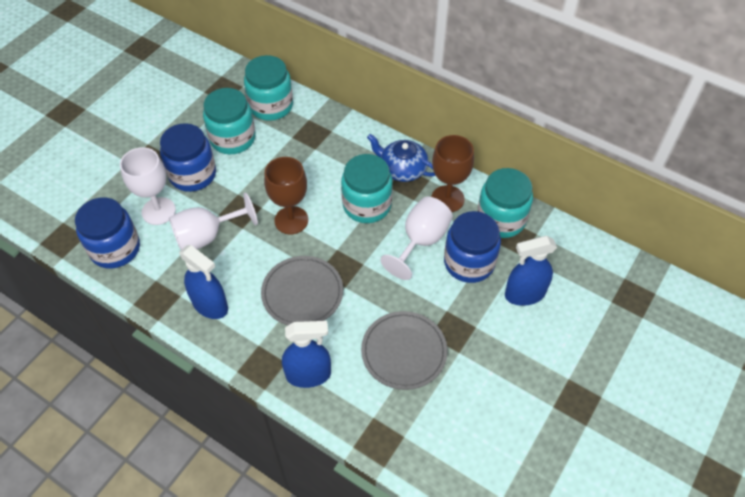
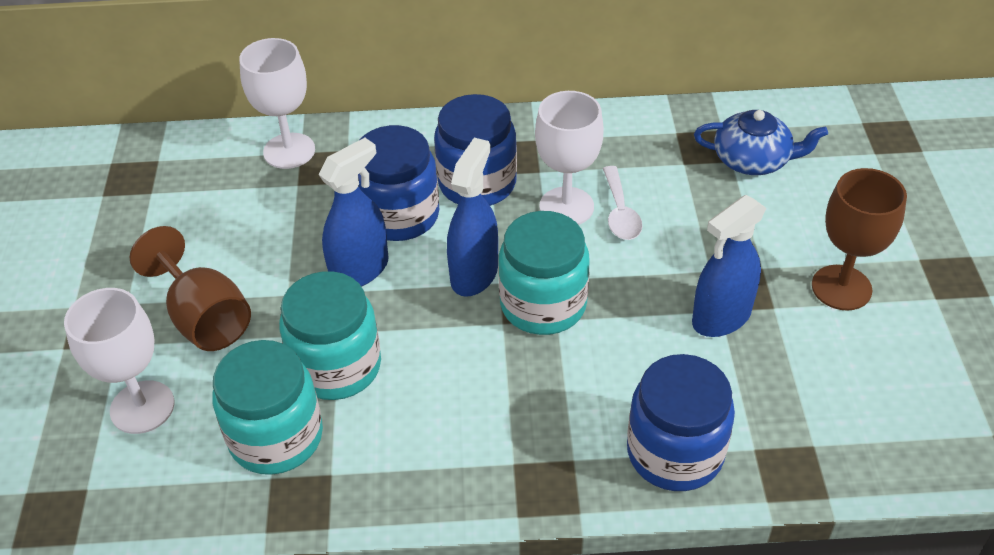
grey plate: 2 -> 0
turquoise jar: 4 -> 3
white spoon: 0 -> 1

